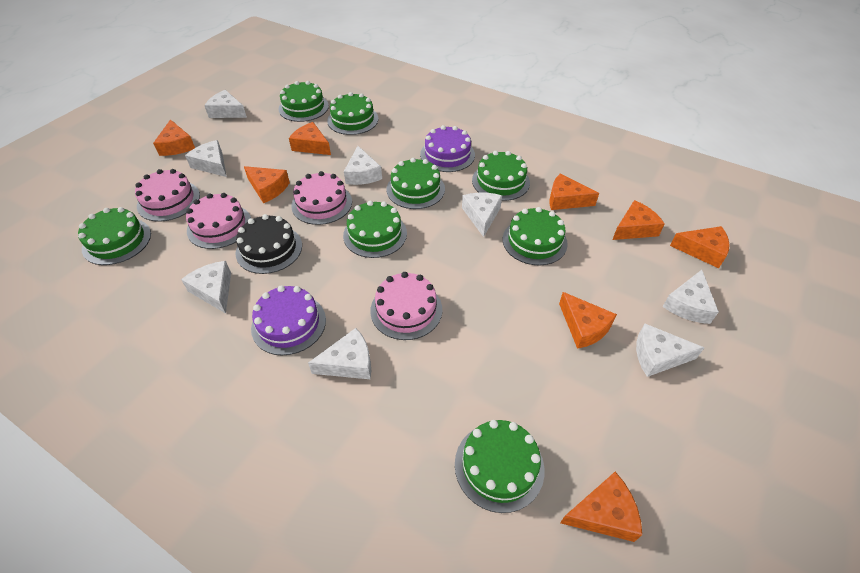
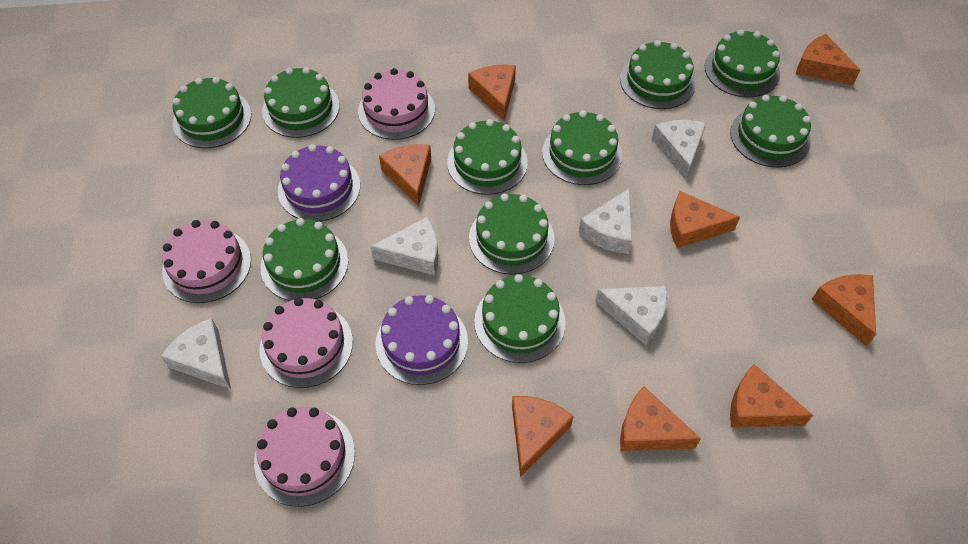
black cake: 1 -> 0
green cake: 8 -> 10
white cheese: 8 -> 5

